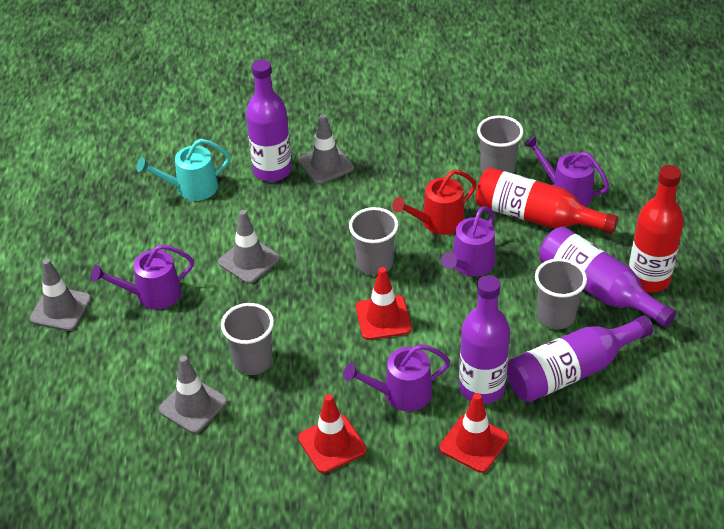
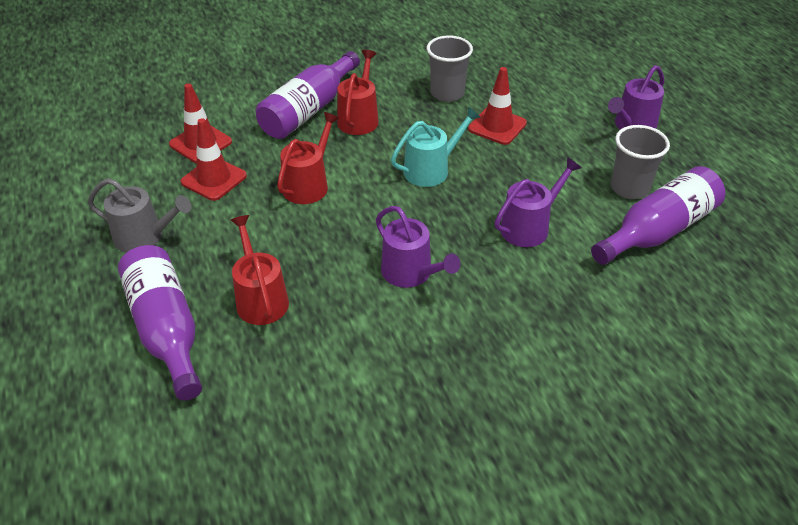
grey cup: 4 -> 2
grey traffic cone: 4 -> 0
grey watering can: 0 -> 1
purple bottle: 4 -> 3
purple watering can: 4 -> 3
red bottle: 2 -> 0
red watering can: 1 -> 3

